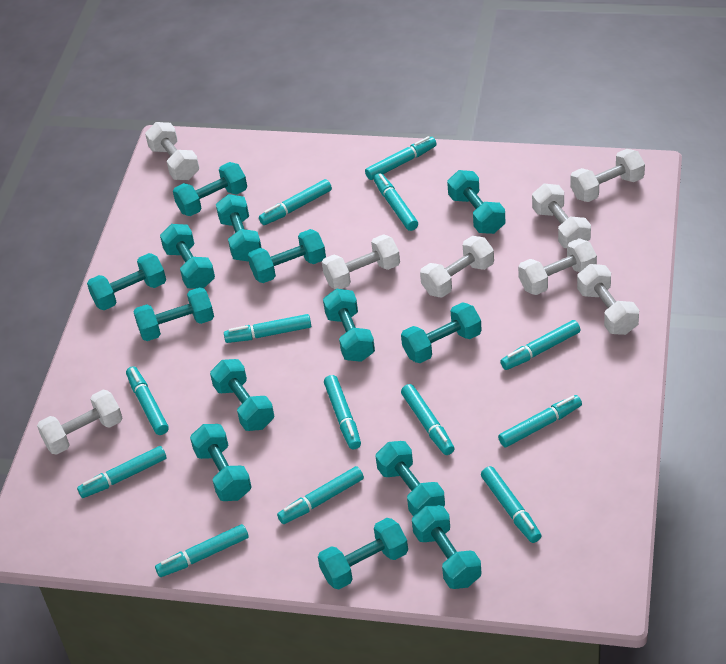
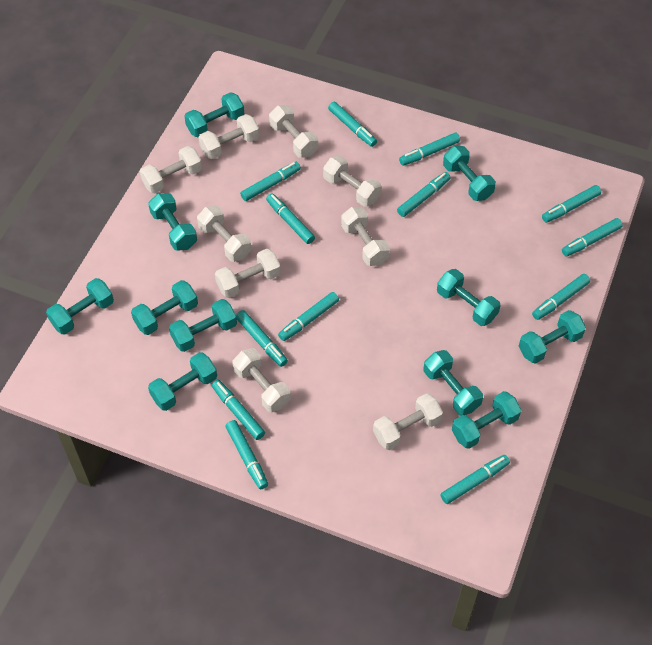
turquoise dumbbell: 14 -> 11
white dumbbell: 8 -> 9

